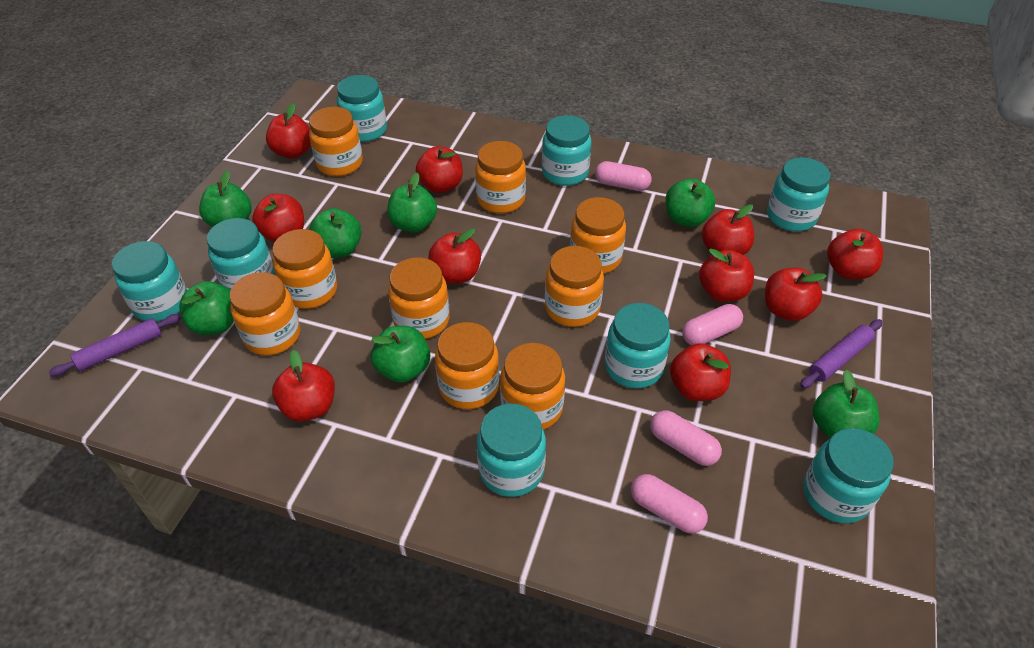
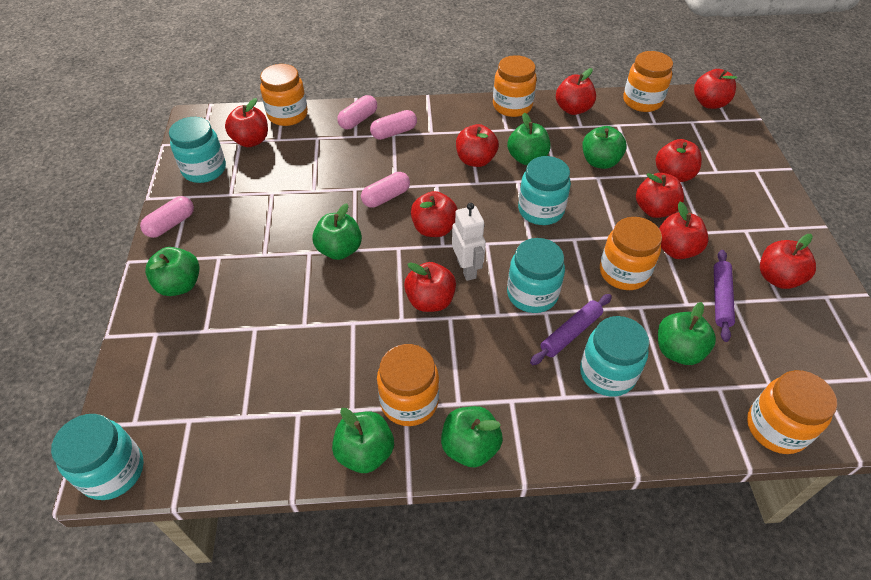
orange jar: 9 -> 6
turquoise jar: 8 -> 5
white robot: 0 -> 1

